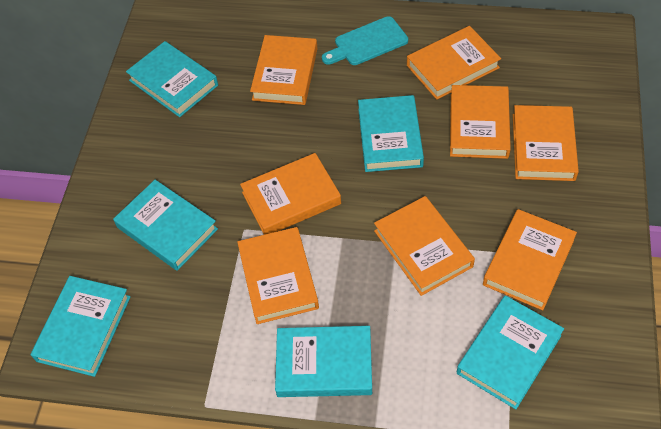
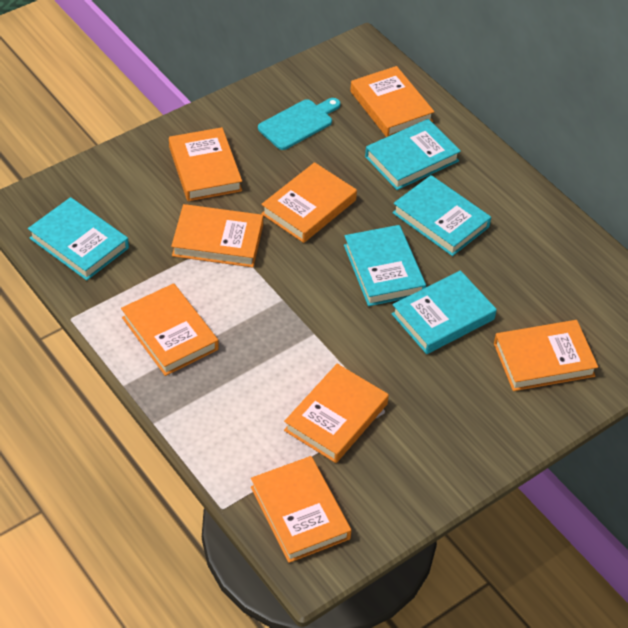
turquoise book: 6 -> 5

